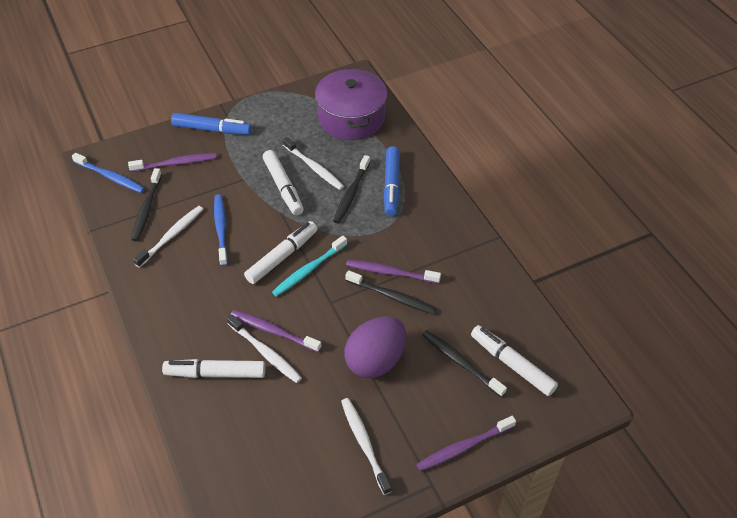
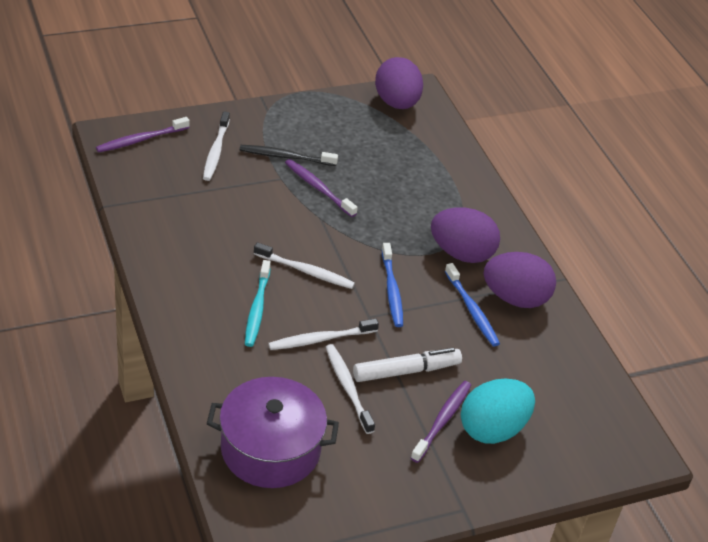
black toothbrush: 4 -> 1
blue marker: 2 -> 0
purple egg: 1 -> 3
purple toothbrush: 4 -> 3
turquoise egg: 0 -> 1
white marker: 4 -> 1

